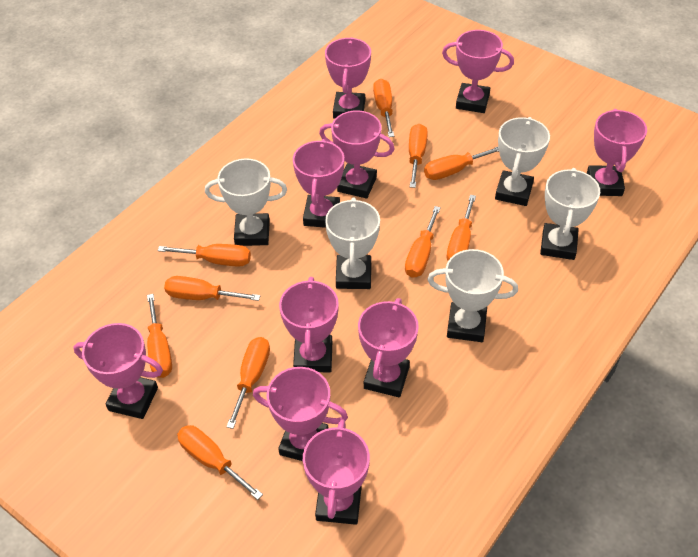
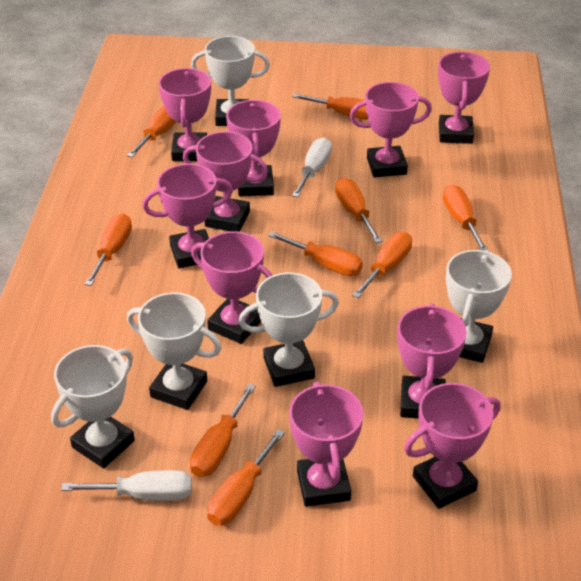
orange screwdriver: 10 -> 9
white screwdriver: 0 -> 2

